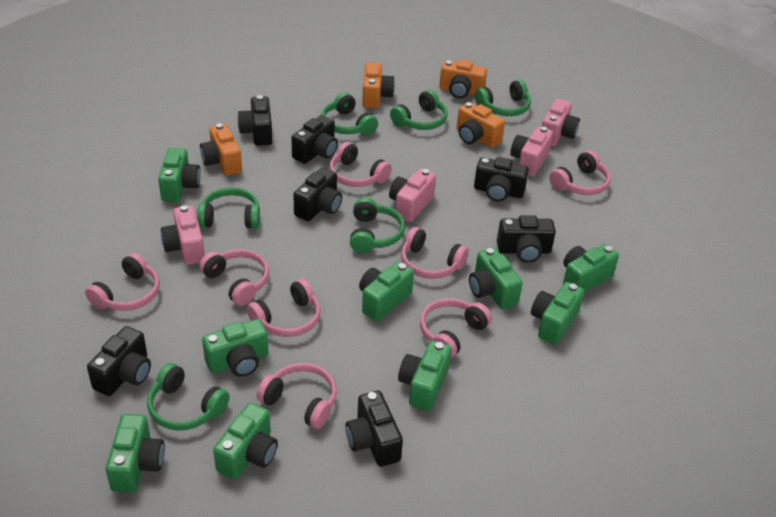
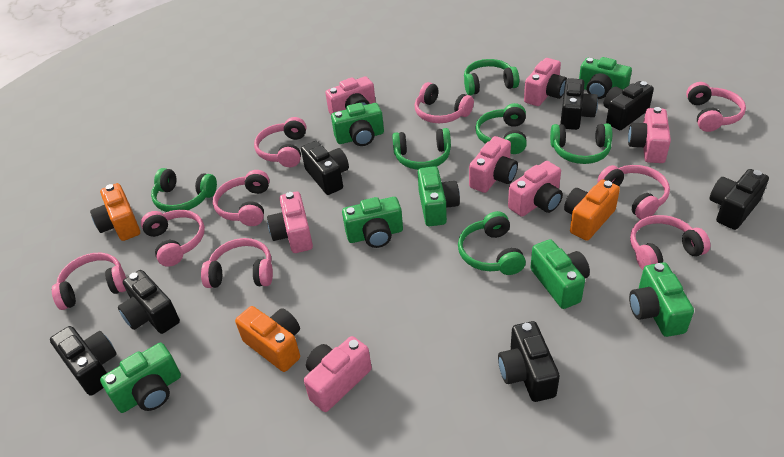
green camera: 9 -> 7
orange camera: 4 -> 3
pink camera: 4 -> 7
pink headphones: 8 -> 9

